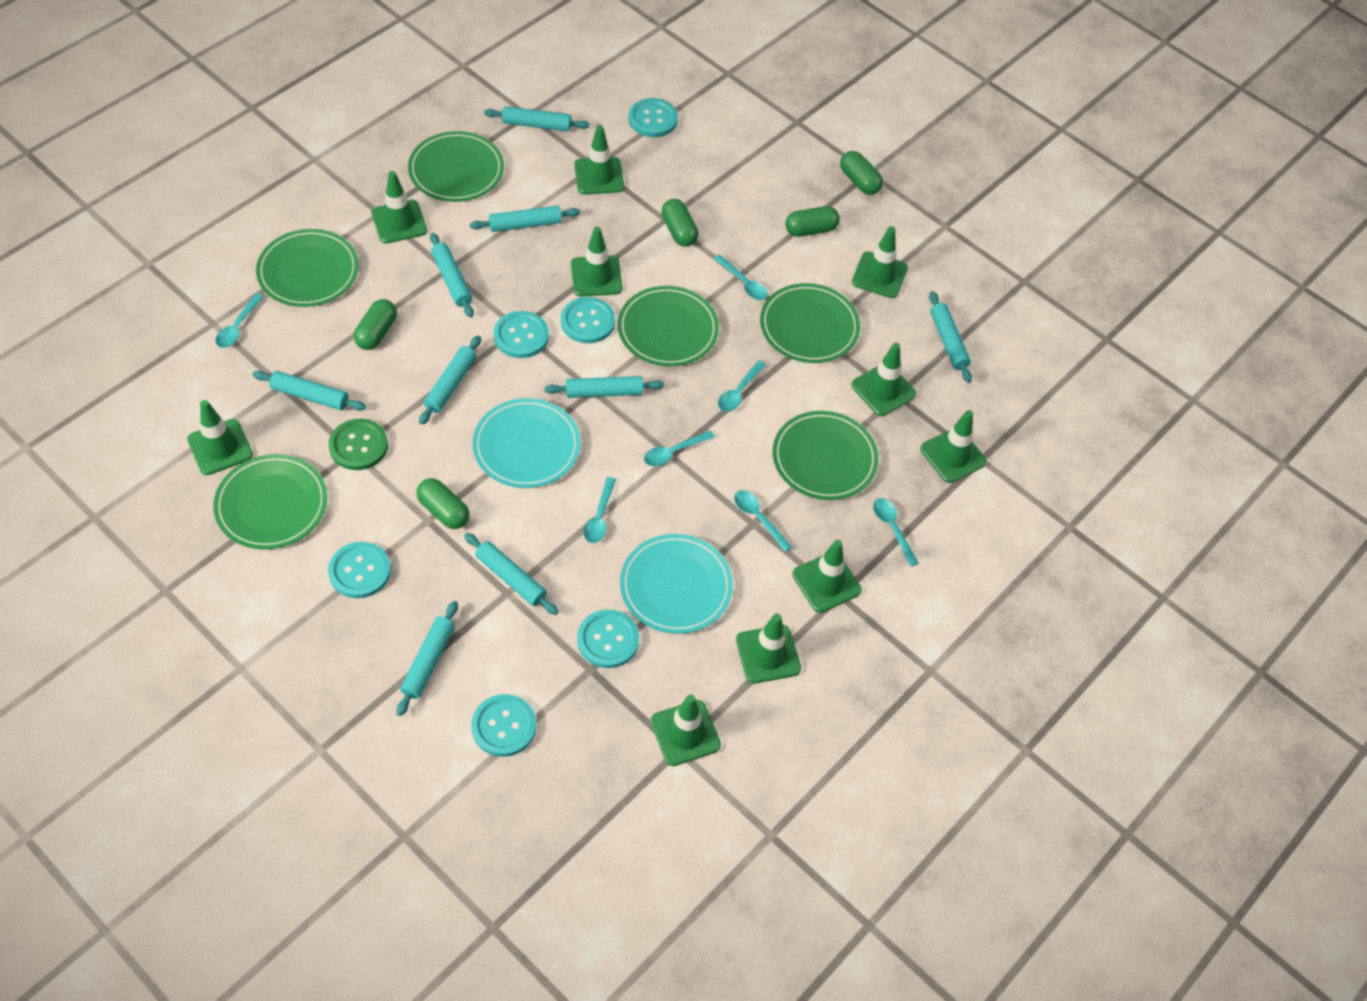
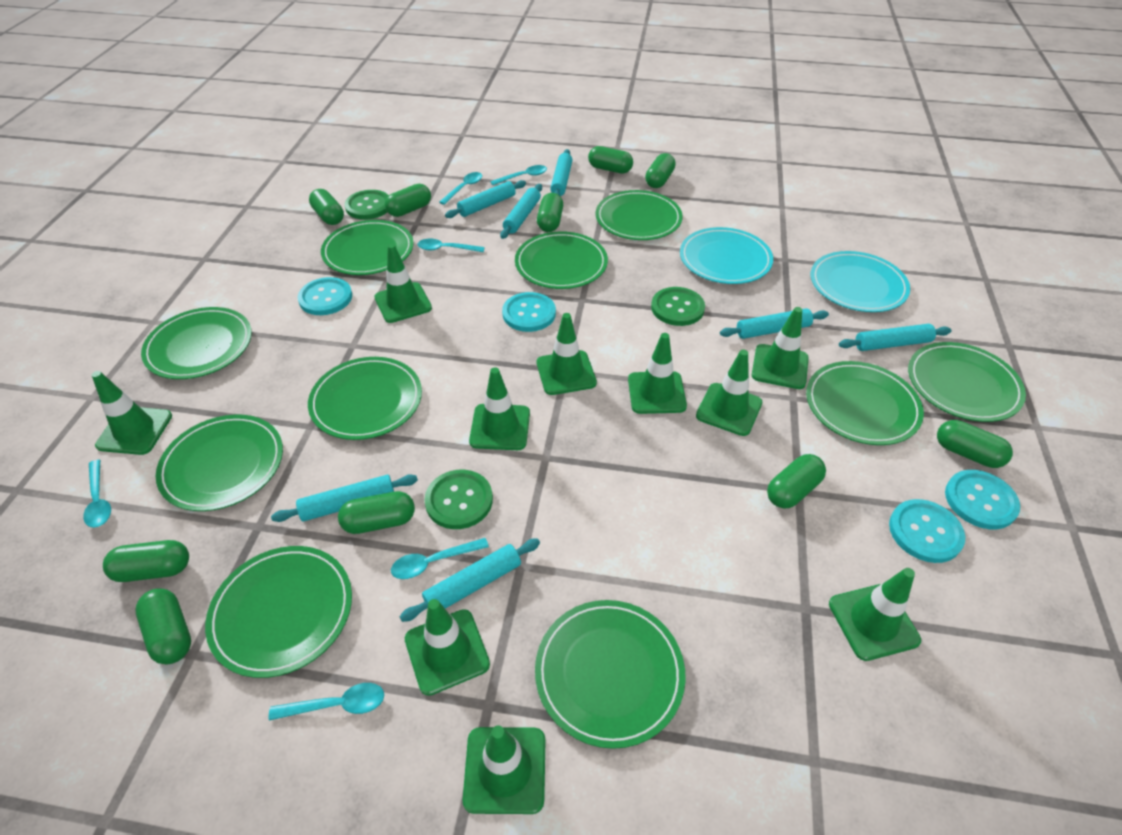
green button: 1 -> 3
green capsule: 5 -> 10
green plate: 6 -> 10
turquoise button: 6 -> 4
turquoise rolling pin: 9 -> 7
turquoise spoon: 7 -> 6

